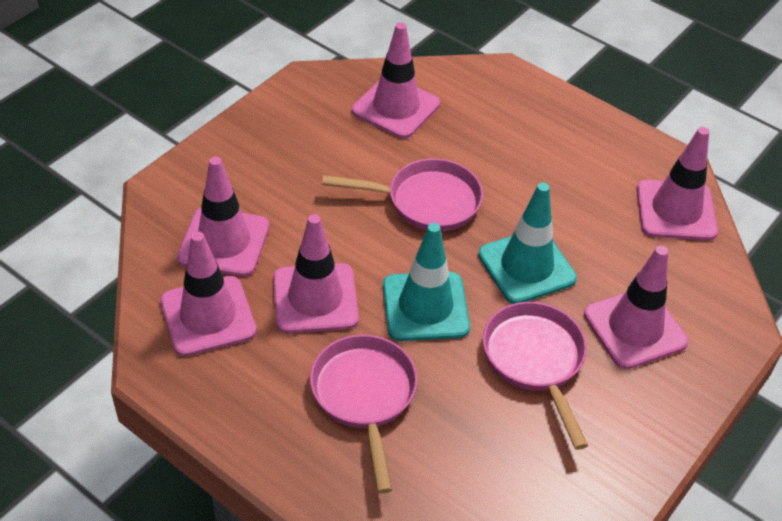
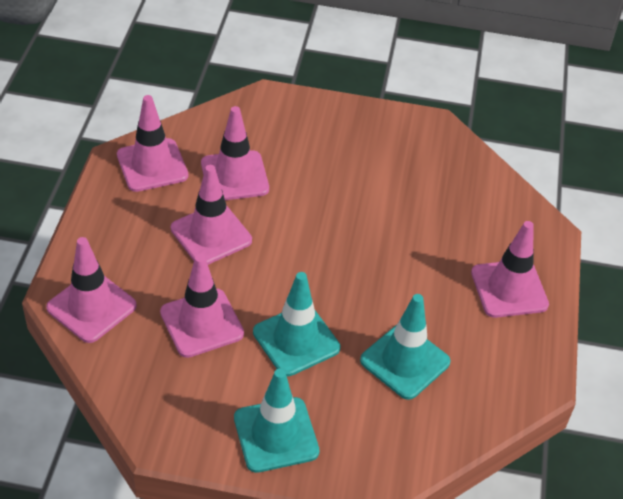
pink pan: 3 -> 0
turquoise traffic cone: 2 -> 3

